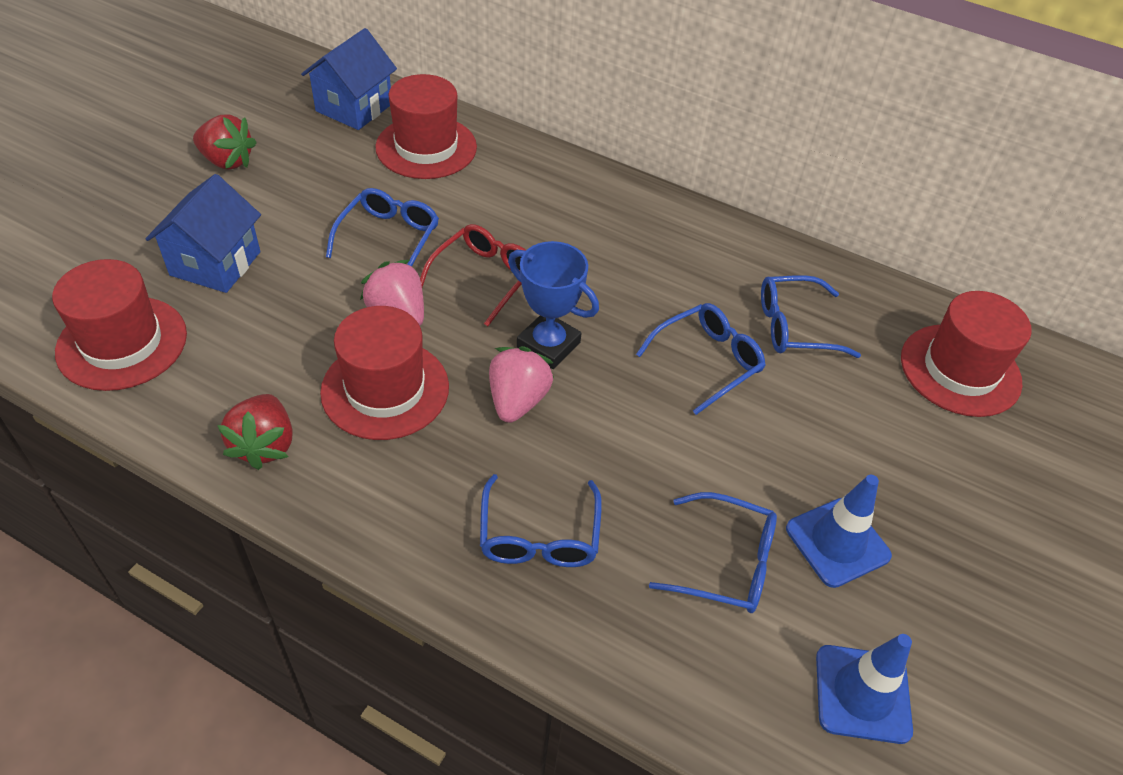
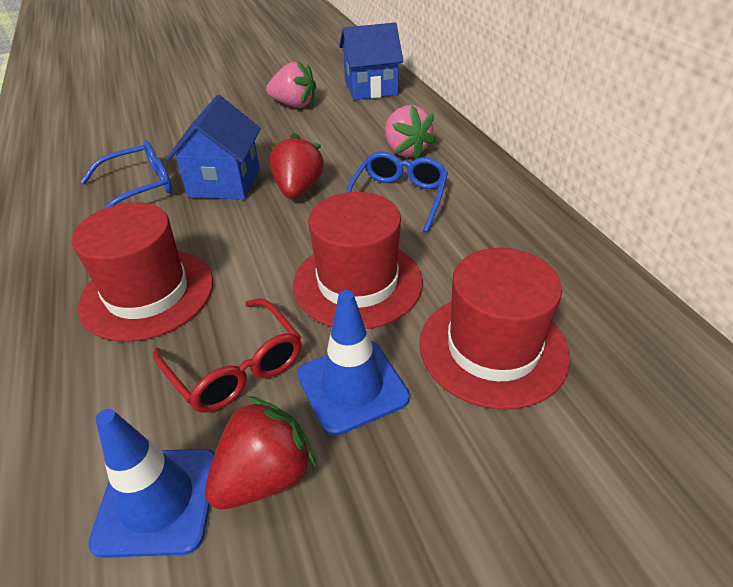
blue glasses: 5 -> 2
blue trophy: 1 -> 0
red hat: 4 -> 3

